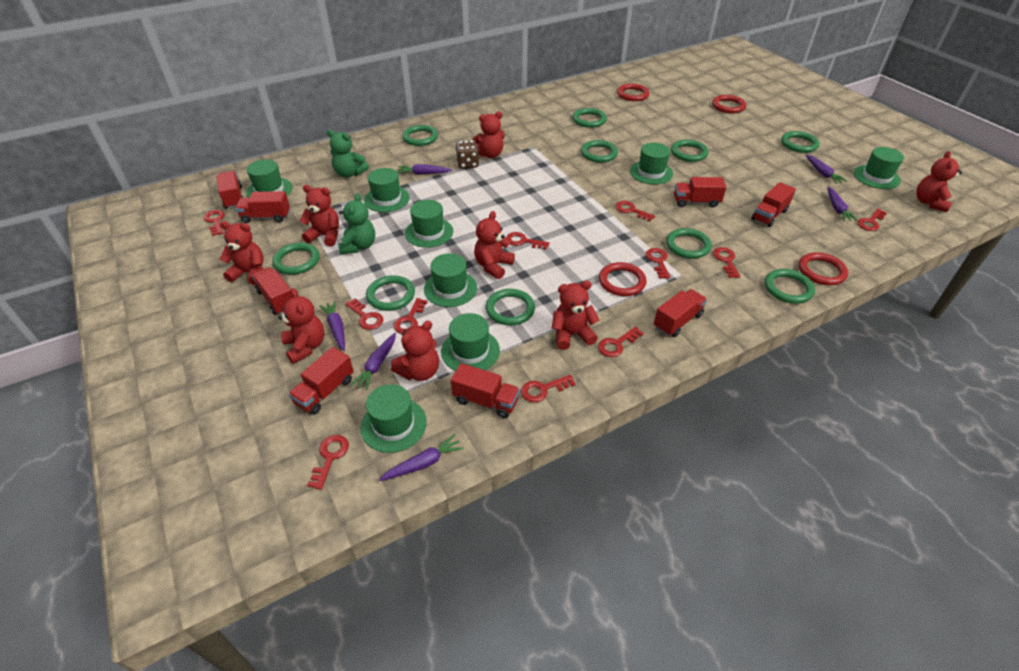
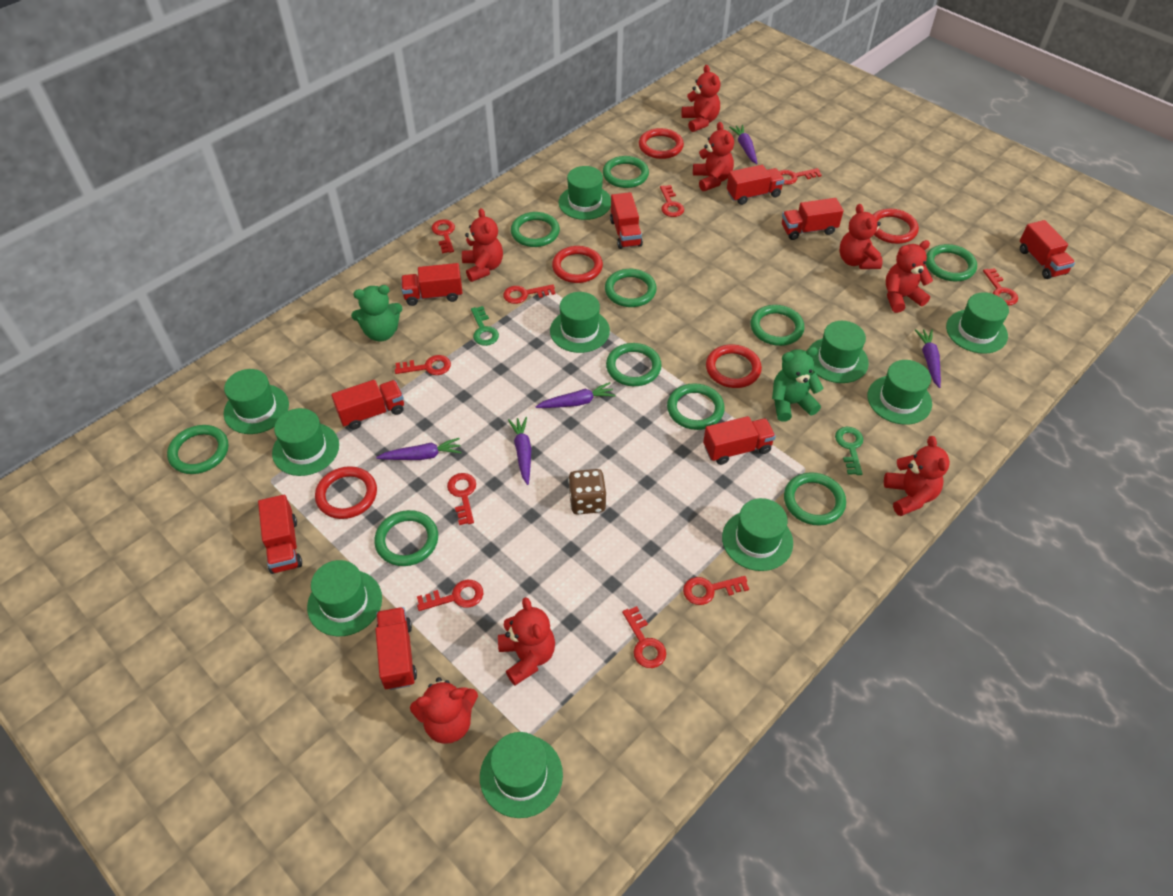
green hat: 8 -> 10
green key: 0 -> 2
purple carrot: 6 -> 5
red key: 11 -> 10
red ring: 4 -> 5
red truck: 8 -> 9

